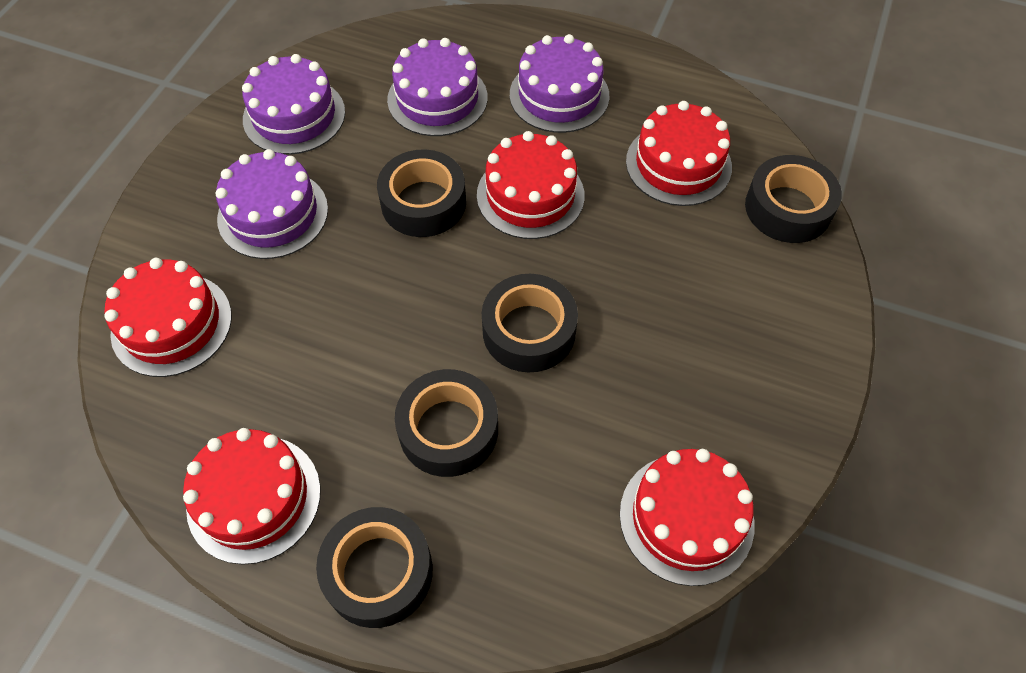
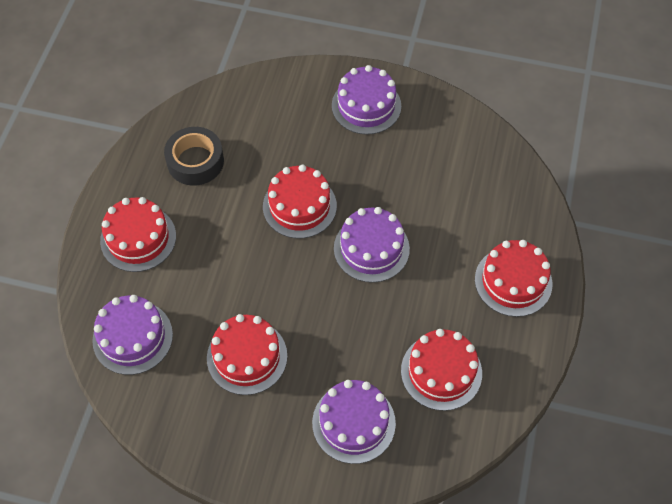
black tape: 5 -> 1

